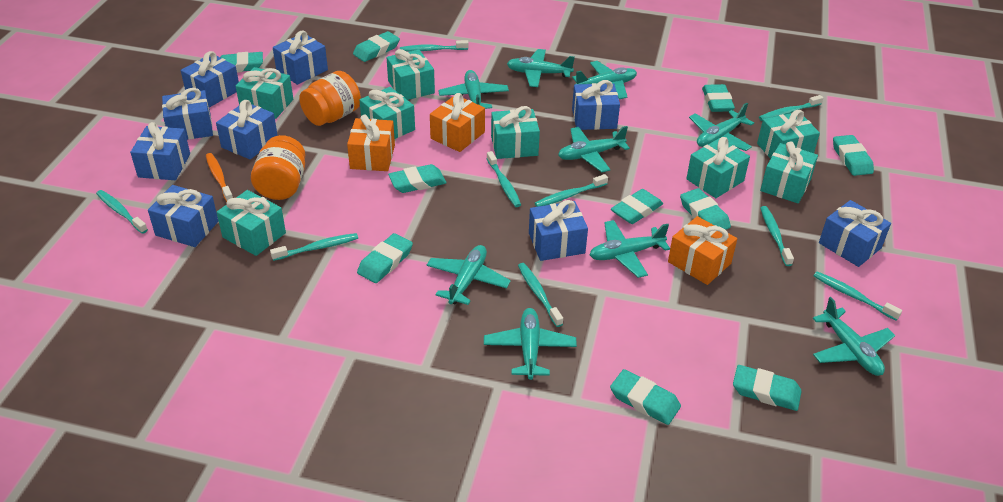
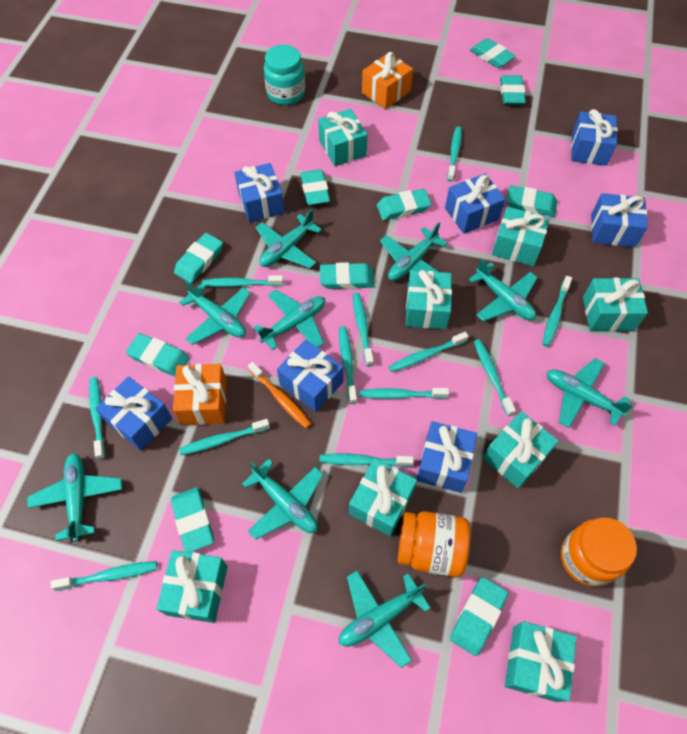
blue gift: 9 -> 7
orange gift: 3 -> 2
turquoise jar: 0 -> 1
turquoise toothbrush: 9 -> 12

